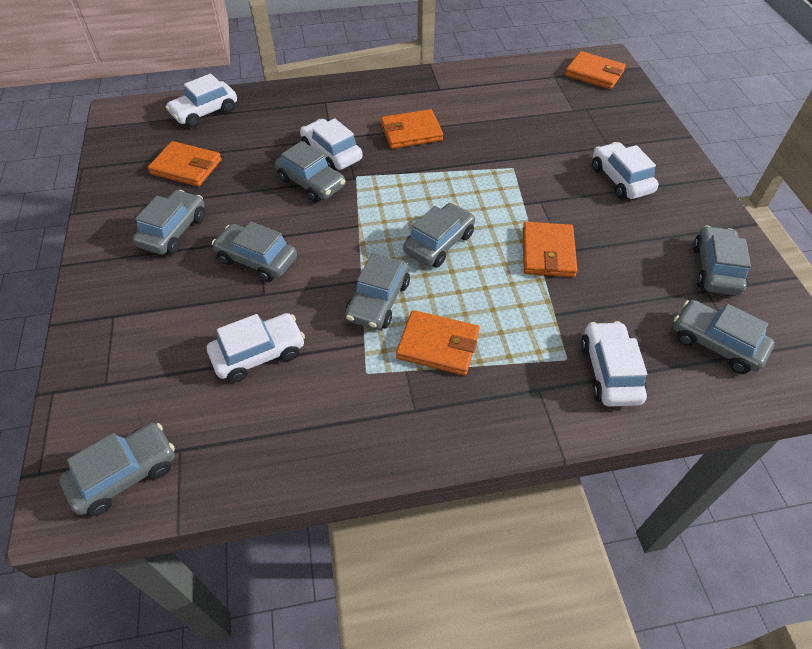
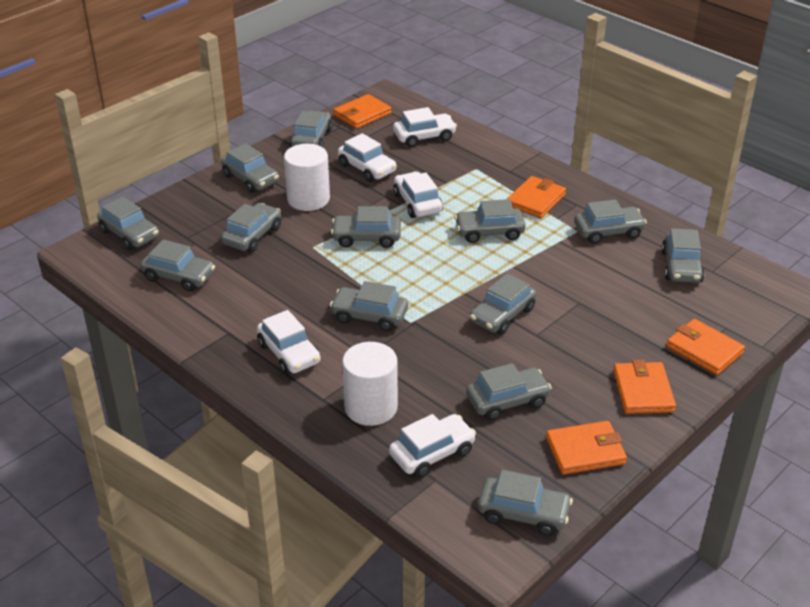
grey car: 8 -> 13
white cylinder: 0 -> 2

